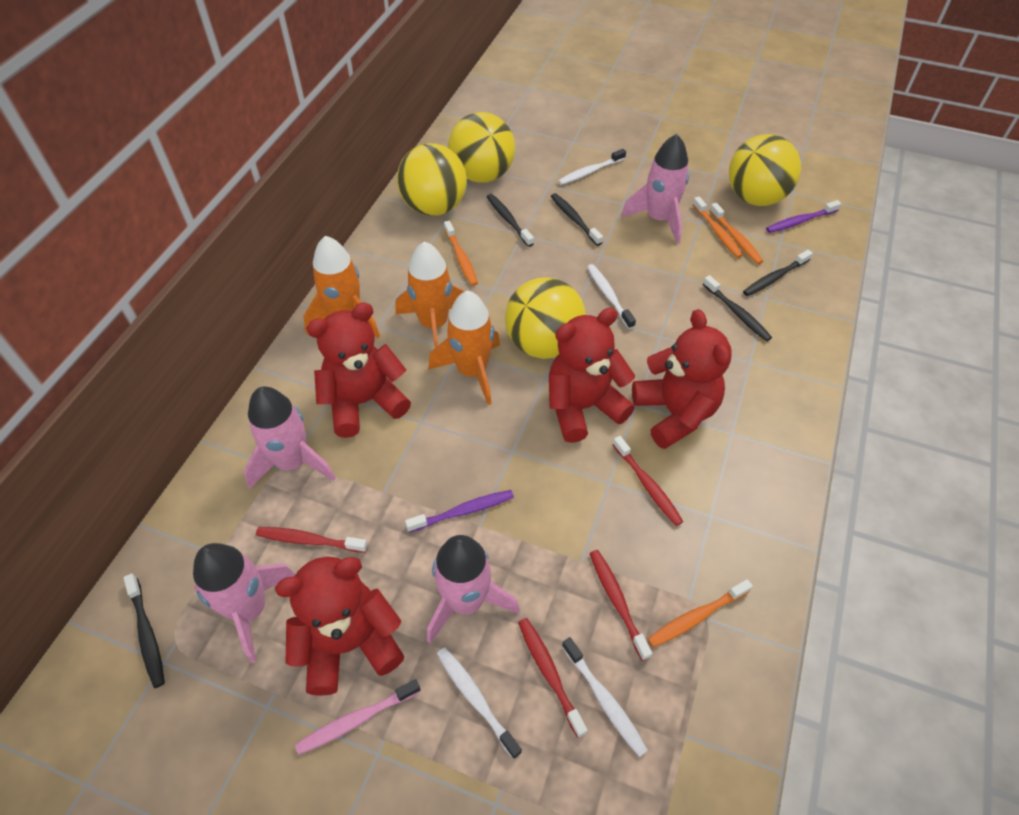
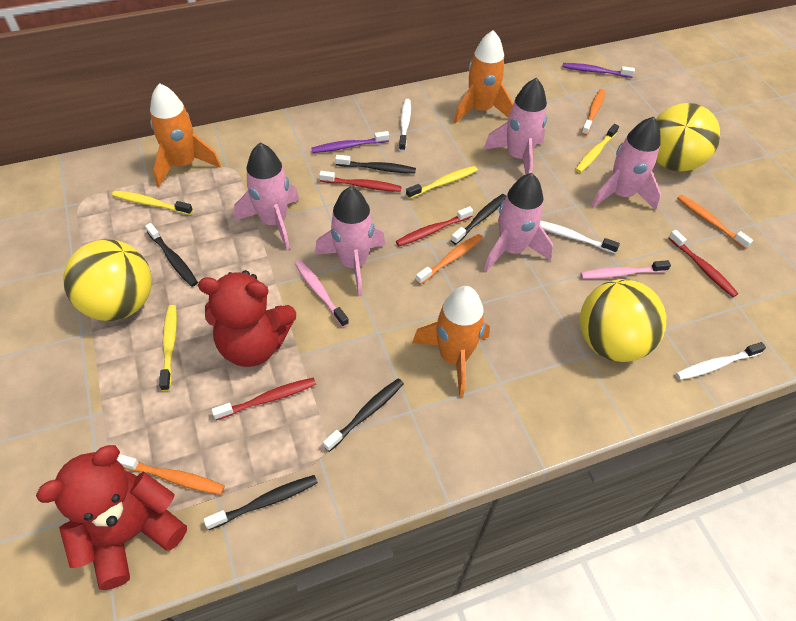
pink rocket: 4 -> 5
pink toothbrush: 1 -> 2
red teddy bear: 4 -> 2
white toothbrush: 4 -> 3
yellow ball: 4 -> 3
yellow toothbrush: 0 -> 4

